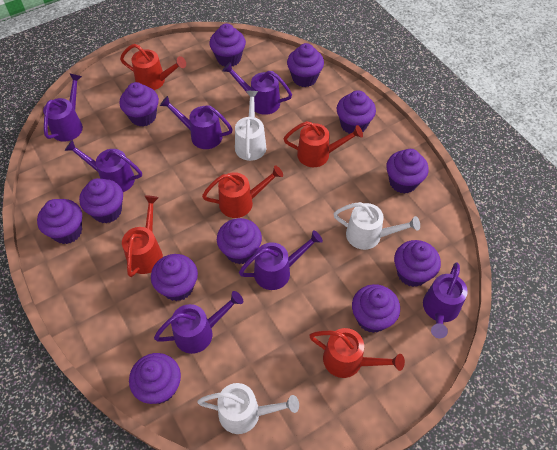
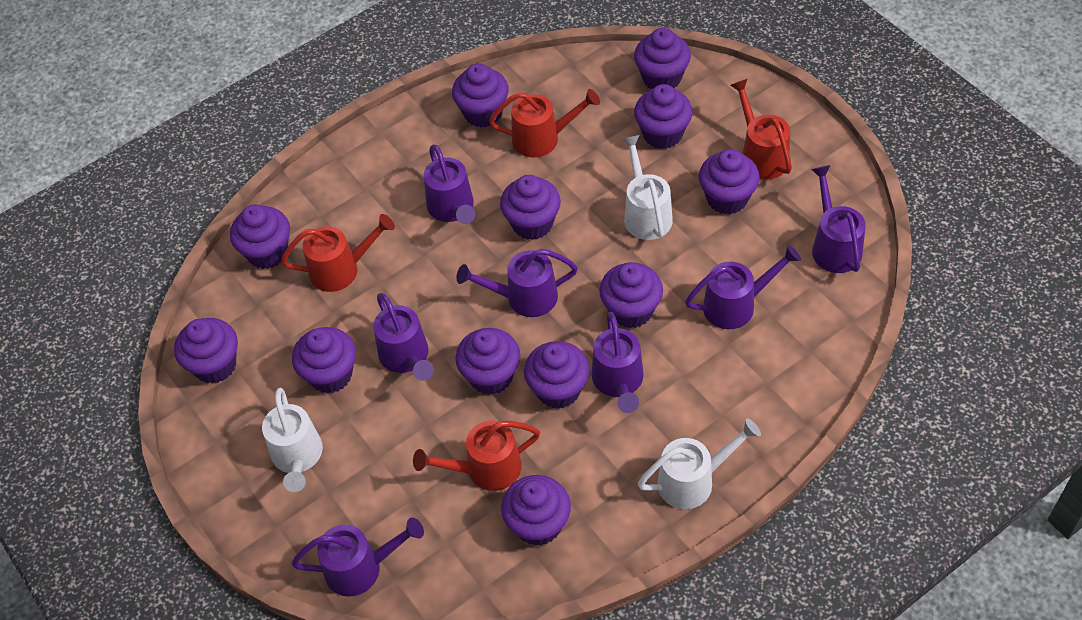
red watering can: 5 -> 4

